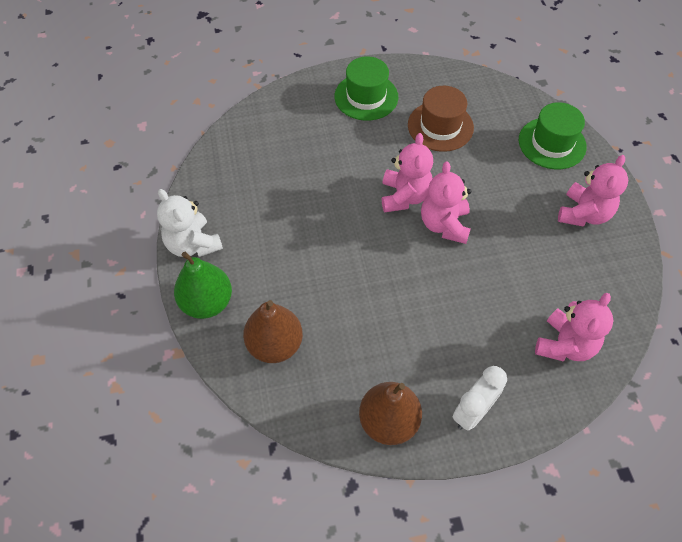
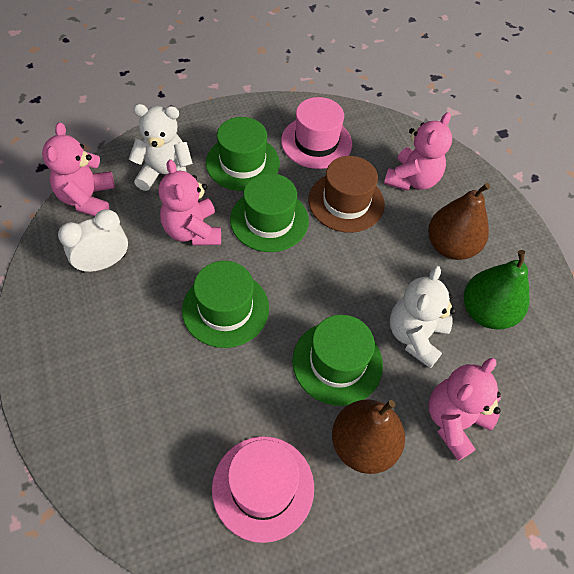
green hat: 2 -> 4
pink hat: 0 -> 2
white teddy bear: 1 -> 2

